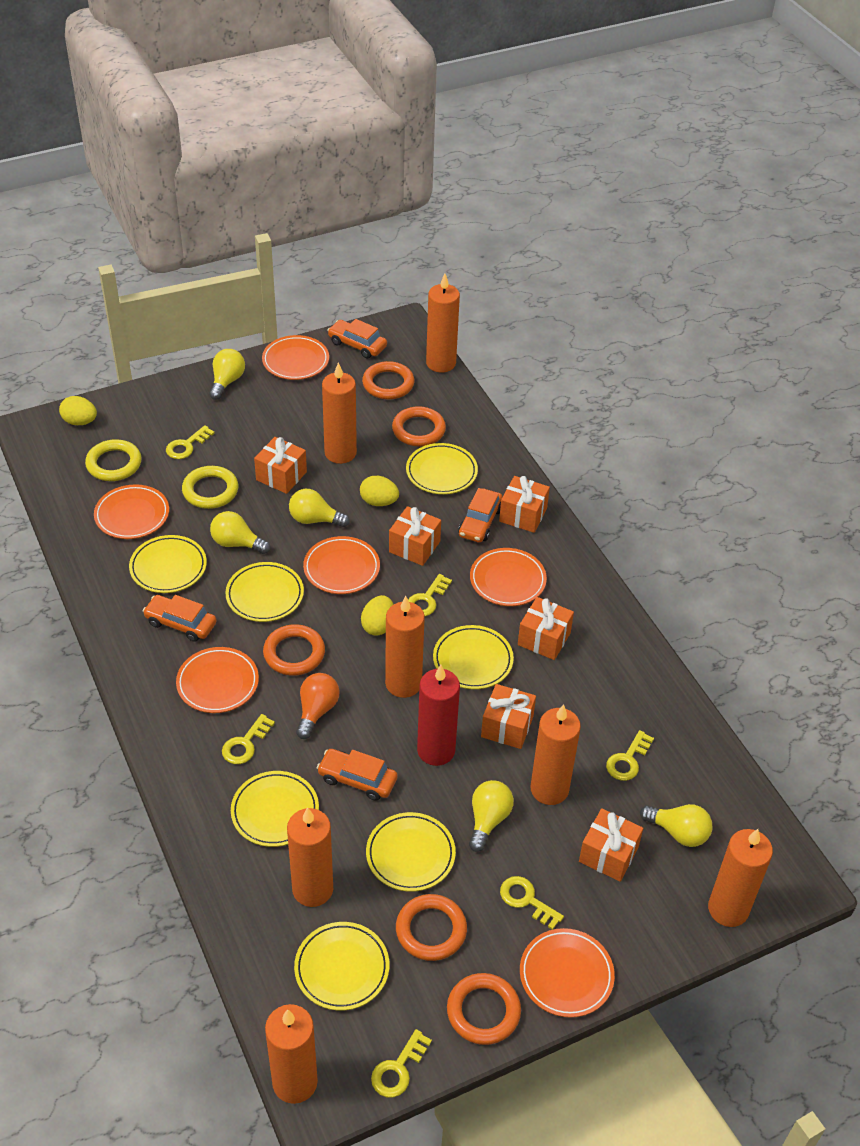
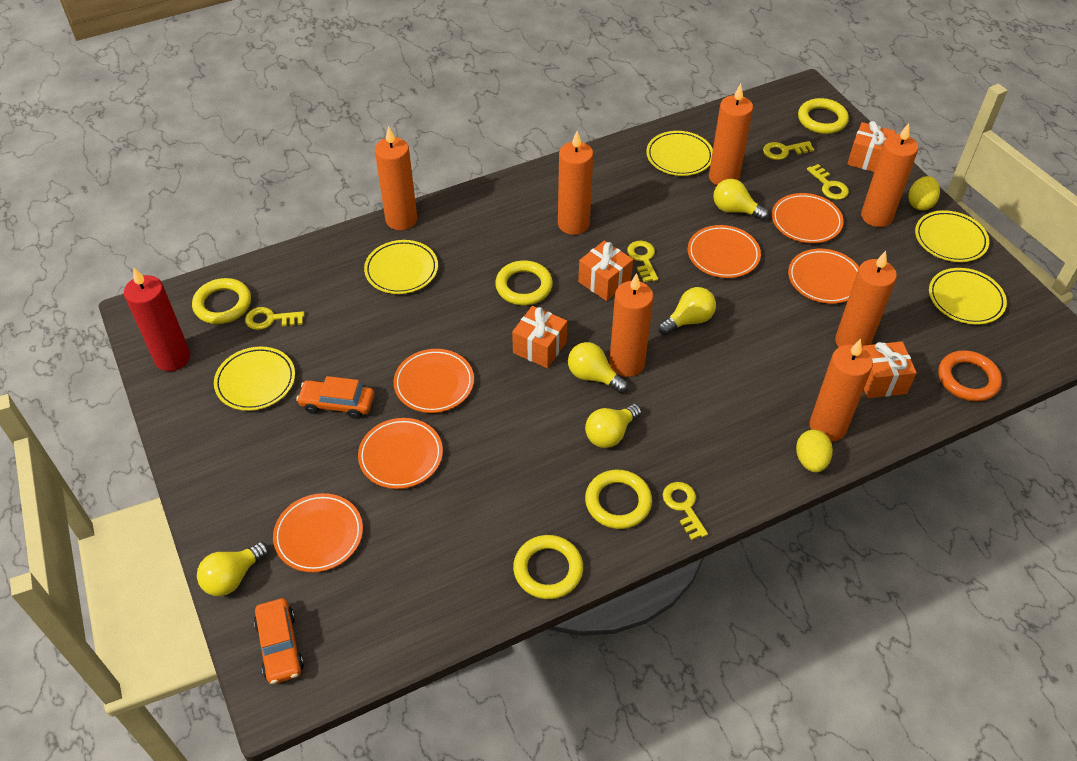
orange car: 4 -> 2
orange gift: 6 -> 4
orange light bulb: 1 -> 0
orange ring: 5 -> 1
yellow egg: 3 -> 2
yellow key: 6 -> 5
yellow plate: 7 -> 5
yellow ring: 2 -> 5

